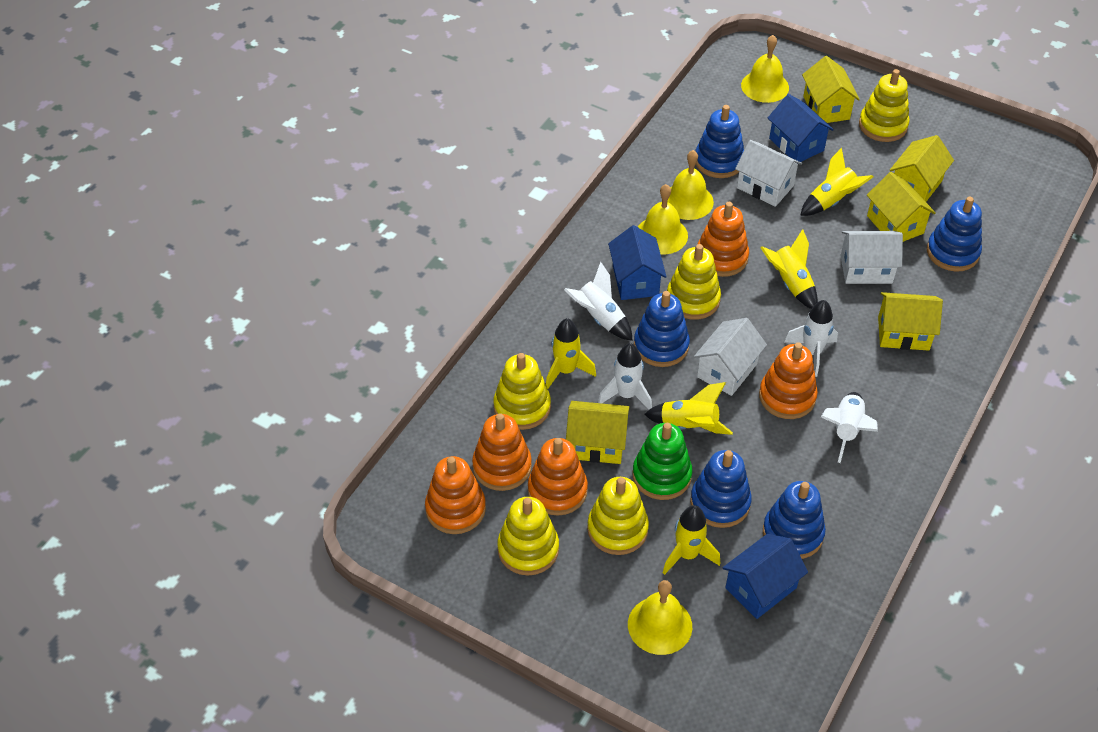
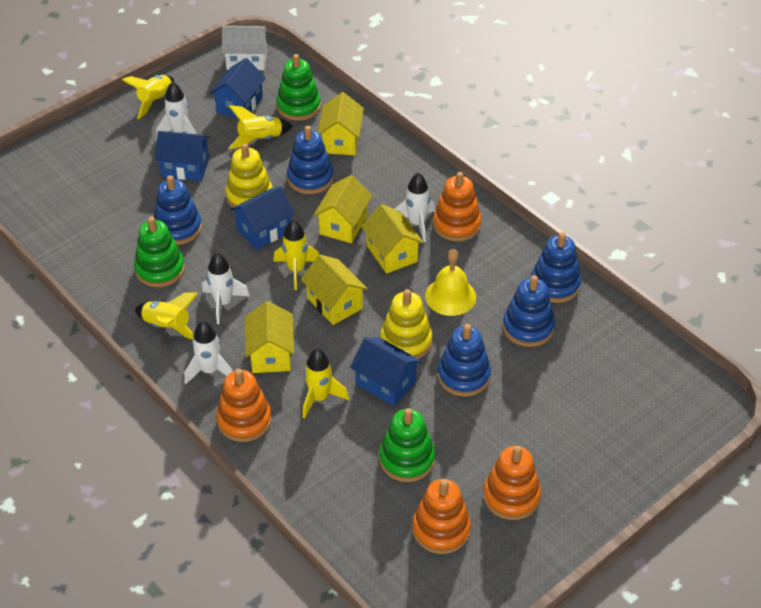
blue house: 3 -> 4
green stacking toy: 1 -> 3
orange stacking toy: 5 -> 4
white house: 3 -> 1
yellow bell: 4 -> 1
yellow stacking toy: 5 -> 2

